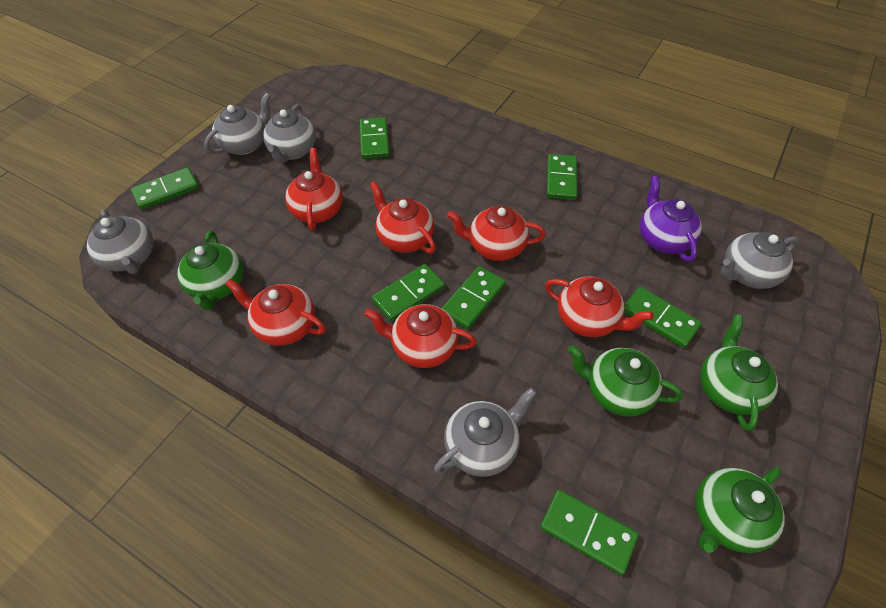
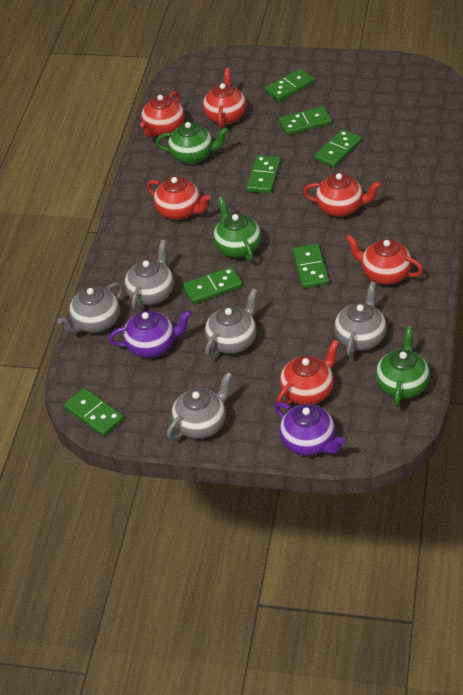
green teapot: 4 -> 3
purple teapot: 1 -> 2

